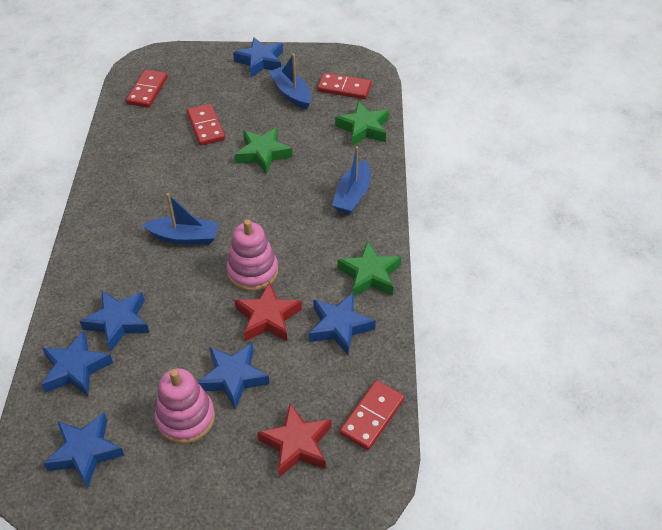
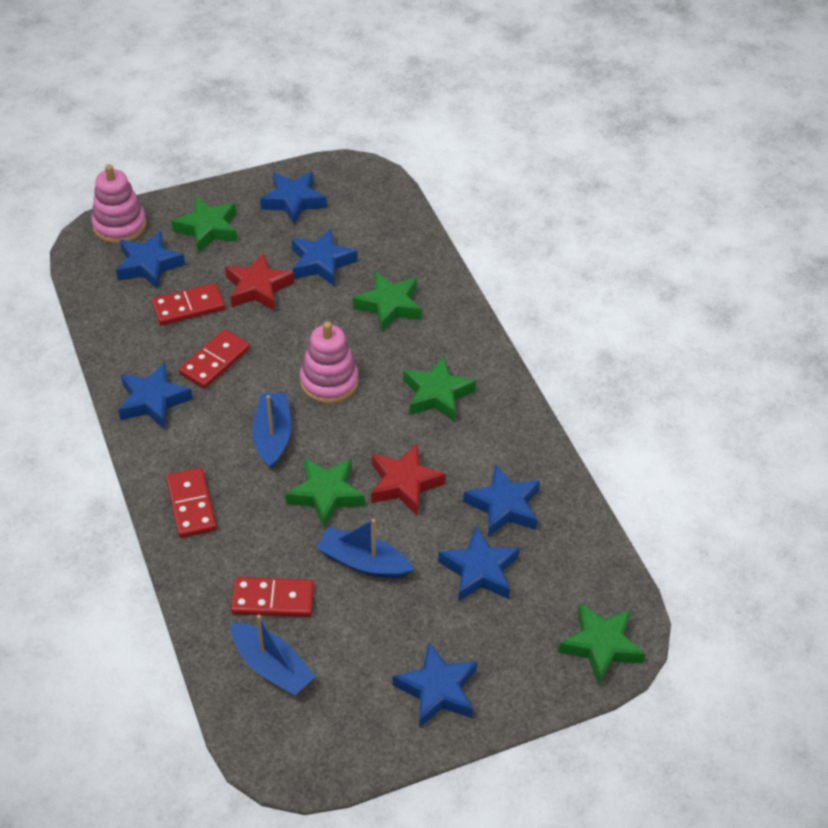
blue star: 6 -> 7
green star: 3 -> 5

